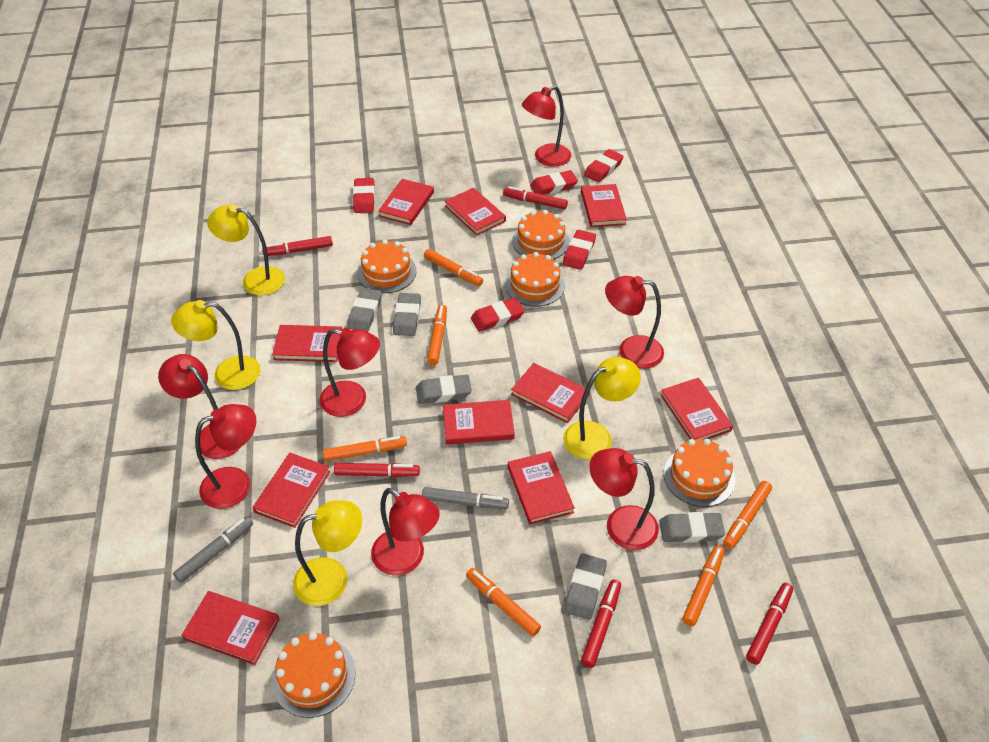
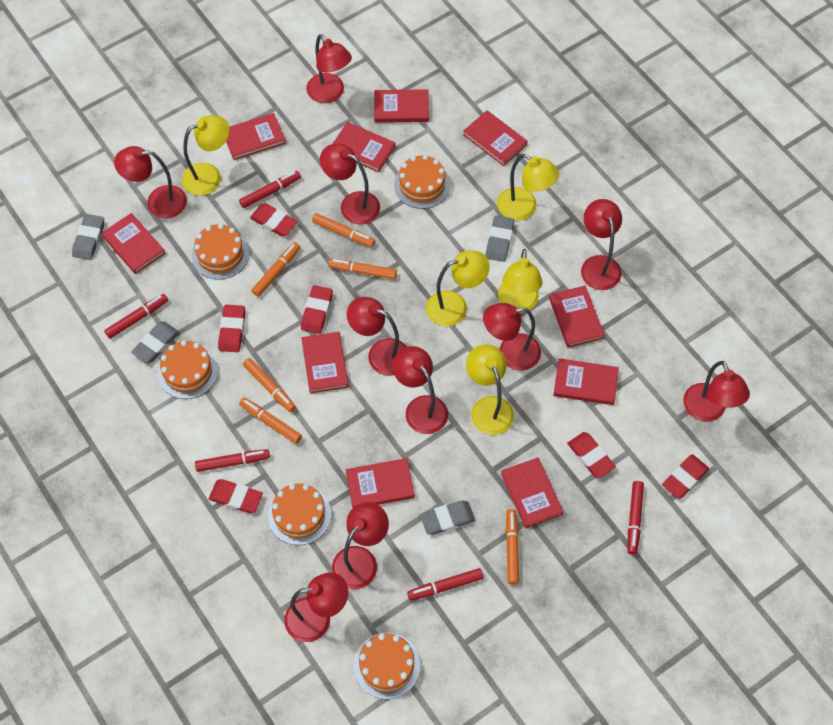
grey eraser: 5 -> 4
grey marker: 2 -> 0
red eraser: 5 -> 6
red lamp: 7 -> 10
yellow lamp: 4 -> 5

